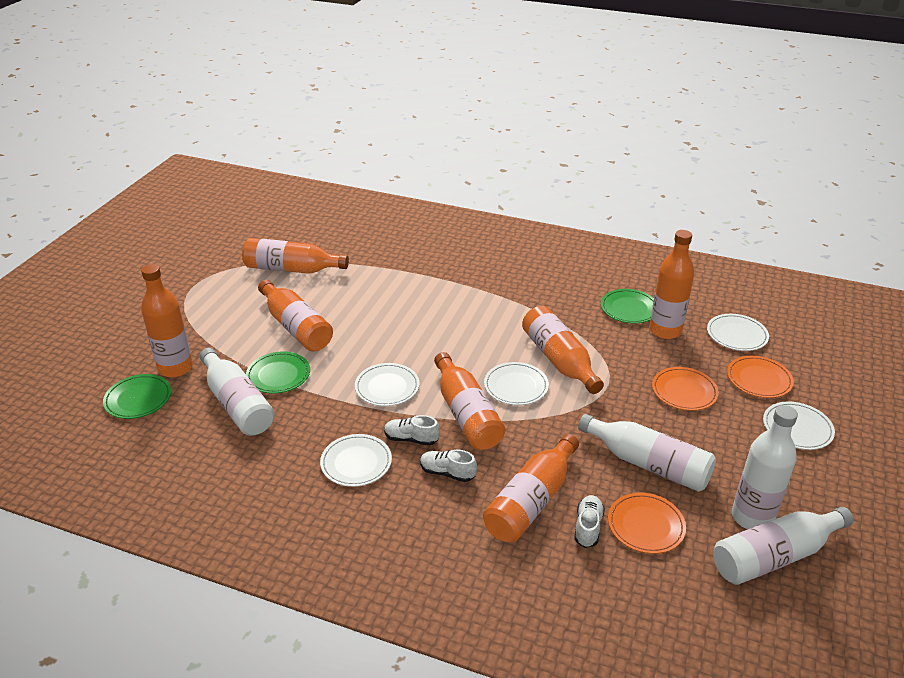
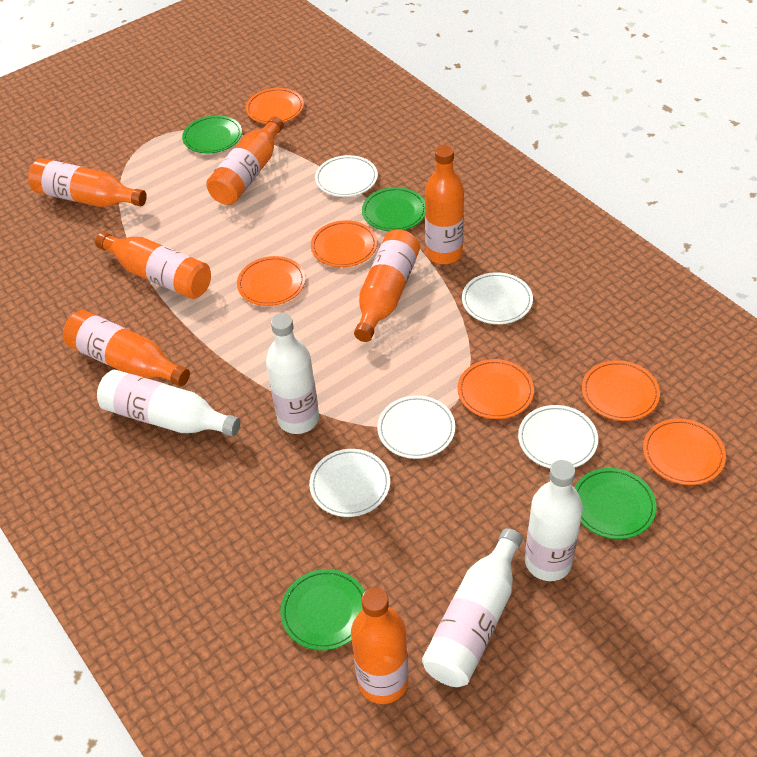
green plate: 3 -> 4
orange plate: 3 -> 6
white shoe: 3 -> 0

